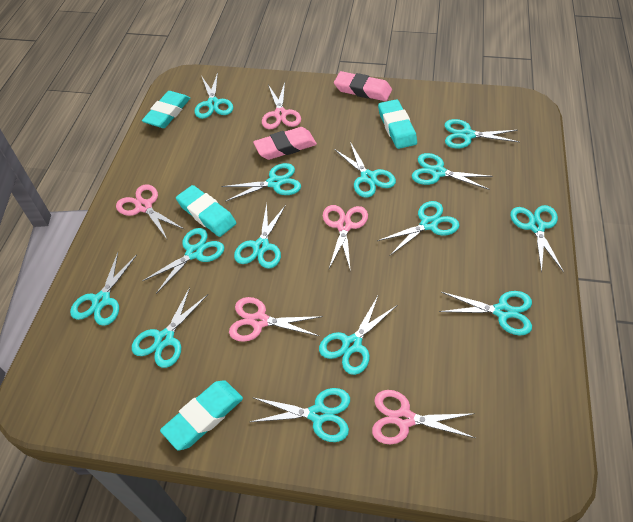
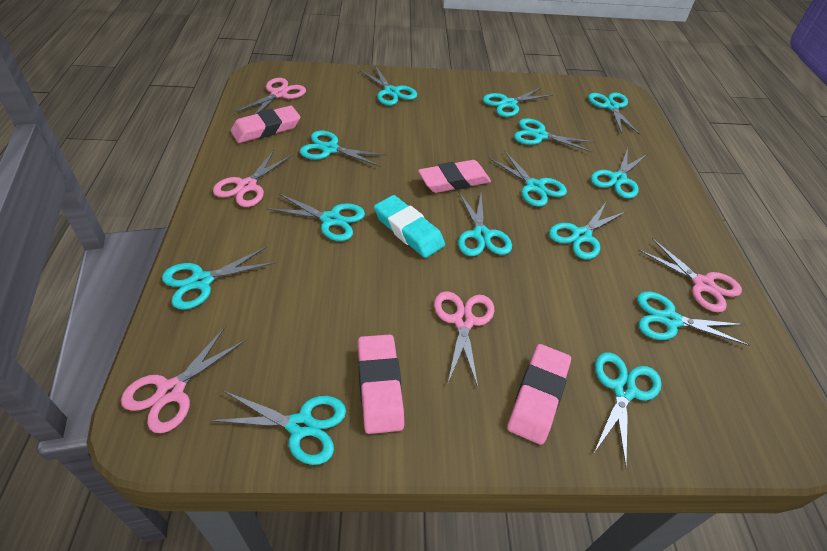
pink eraser: 2 -> 4
turquoise eraser: 4 -> 1

